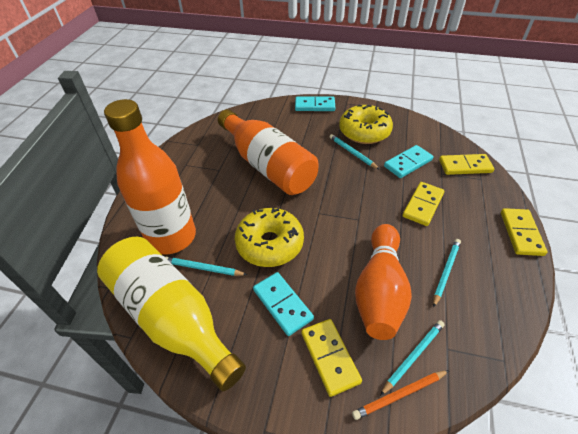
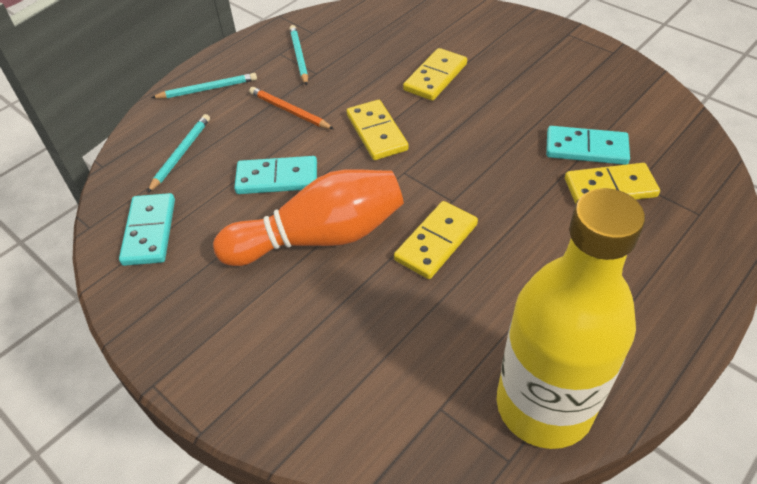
orange bottle: 2 -> 0
turquoise pencil: 4 -> 3
yellow donut: 2 -> 0

